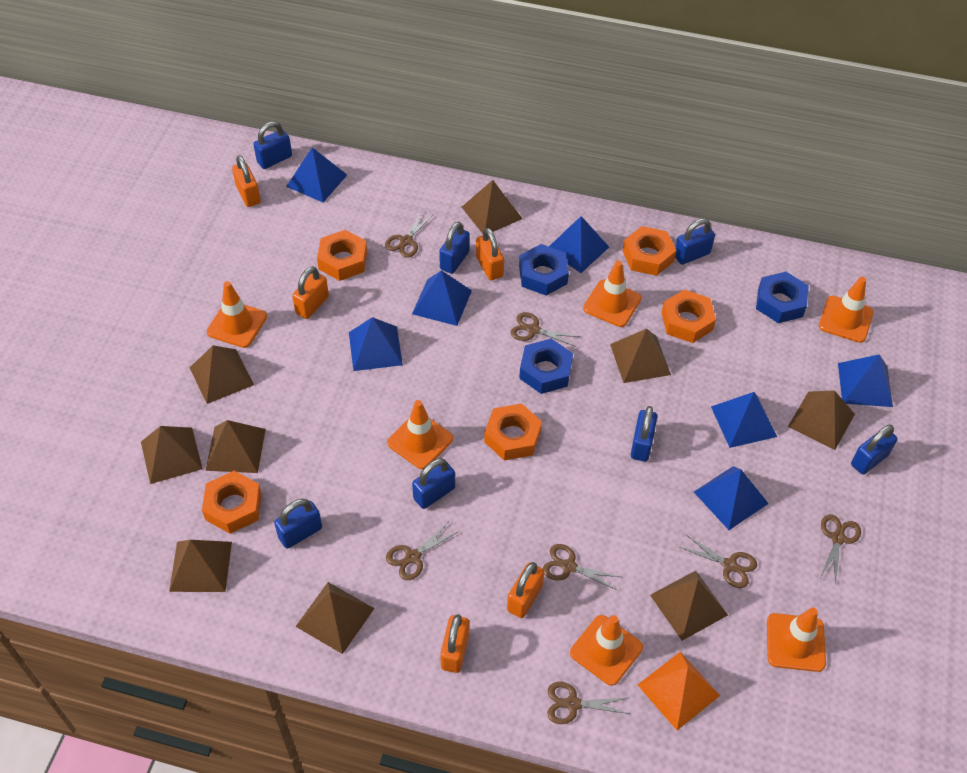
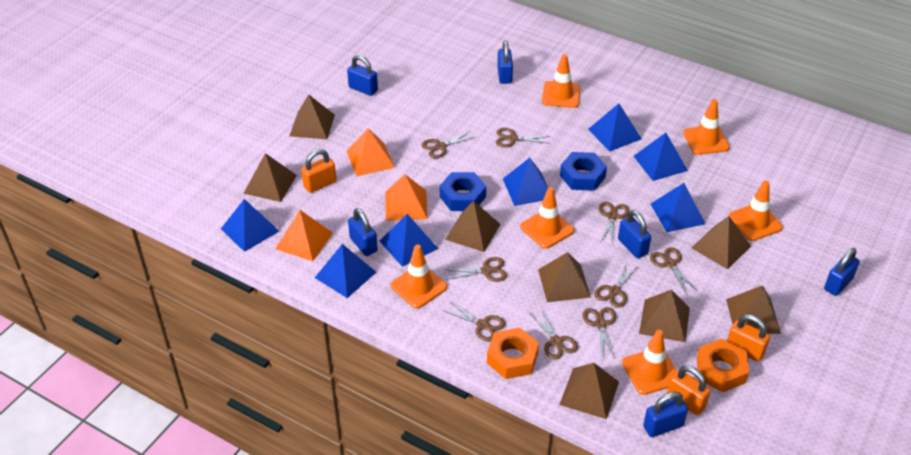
blue nut: 3 -> 2
blue padlock: 7 -> 6
brown pyramid: 9 -> 8
brown scissors: 7 -> 9
orange nut: 5 -> 2
orange padlock: 5 -> 3
orange pyramid: 1 -> 3

